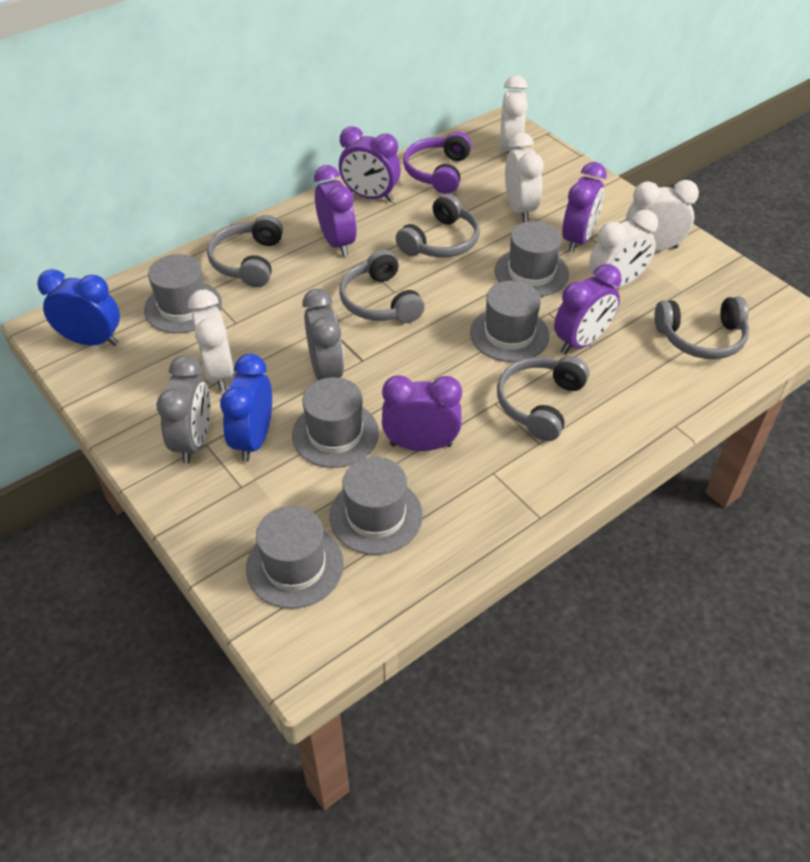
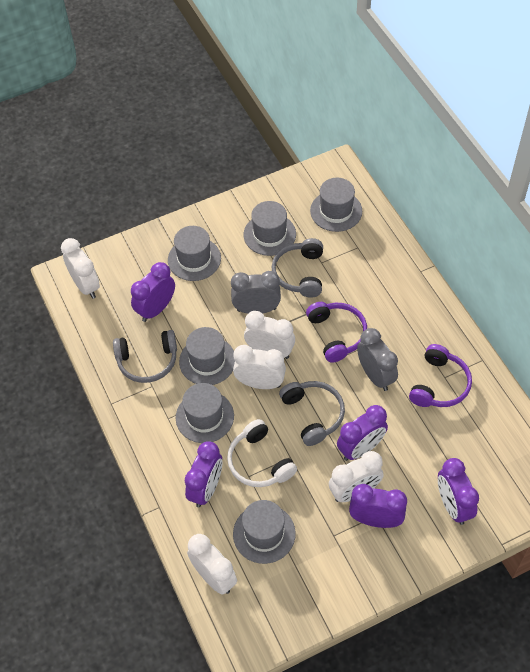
blue clock: 2 -> 0
grey headphones: 5 -> 3
purple headphones: 1 -> 2
white headphones: 0 -> 1

